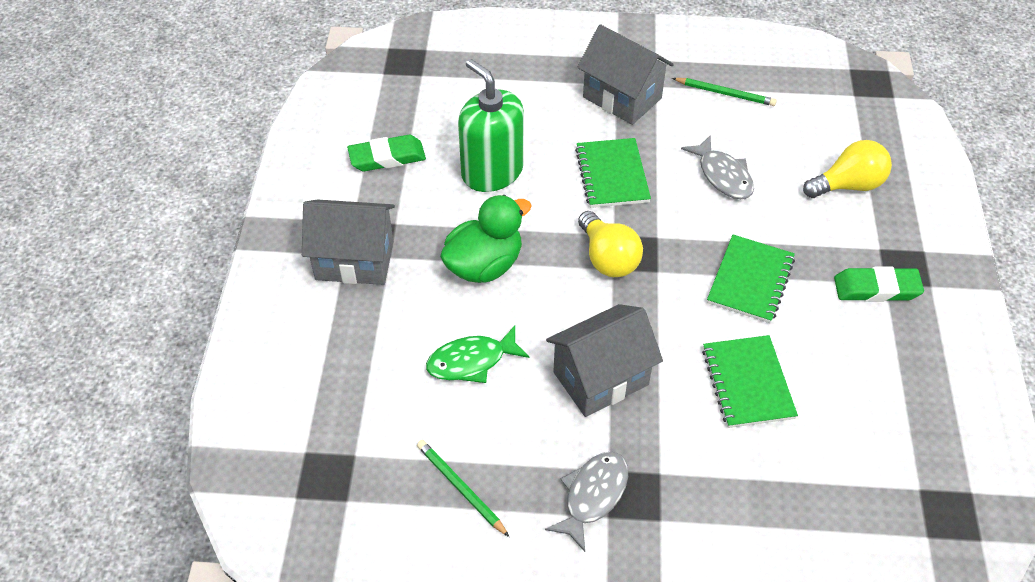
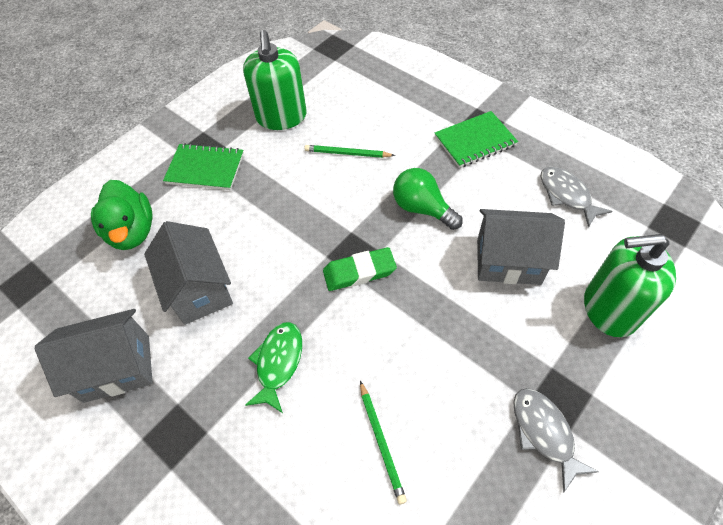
green eraser: 2 -> 1
green light bulb: 0 -> 1
green notebook: 3 -> 2
green soap dispenser: 1 -> 2
yellow light bulb: 2 -> 0

